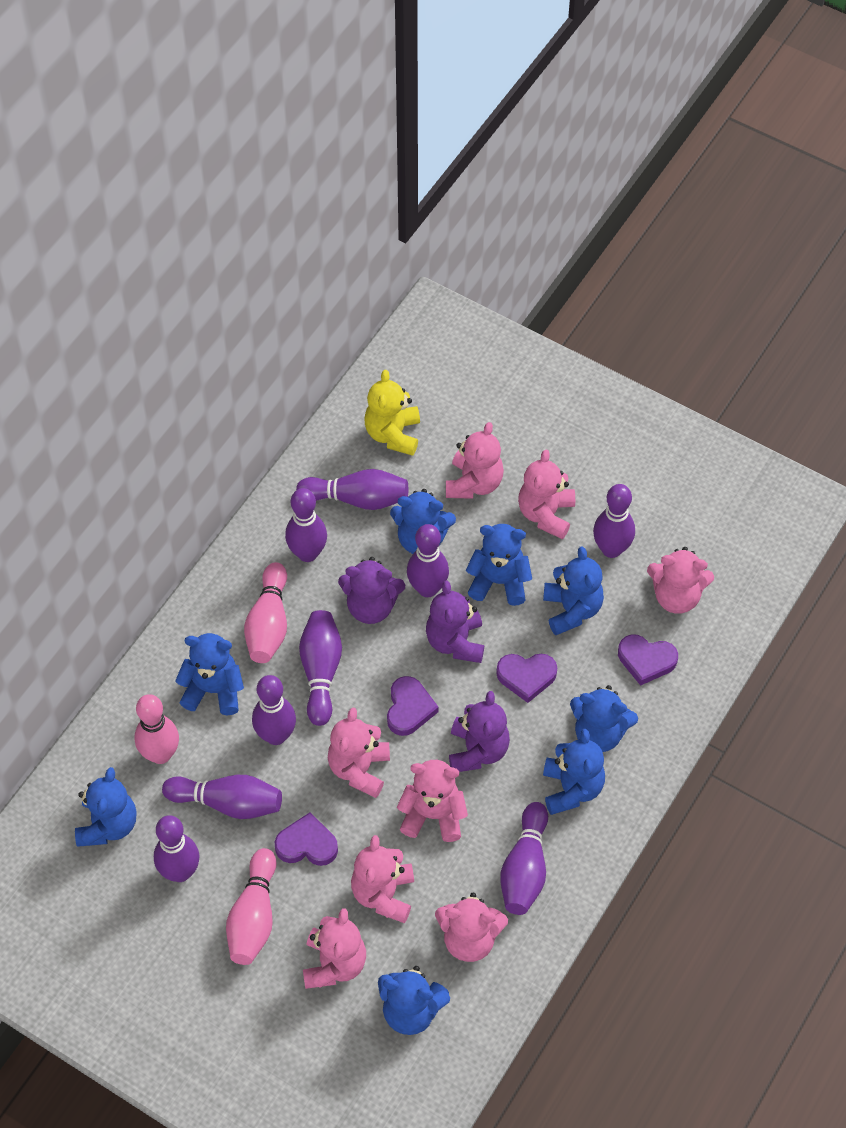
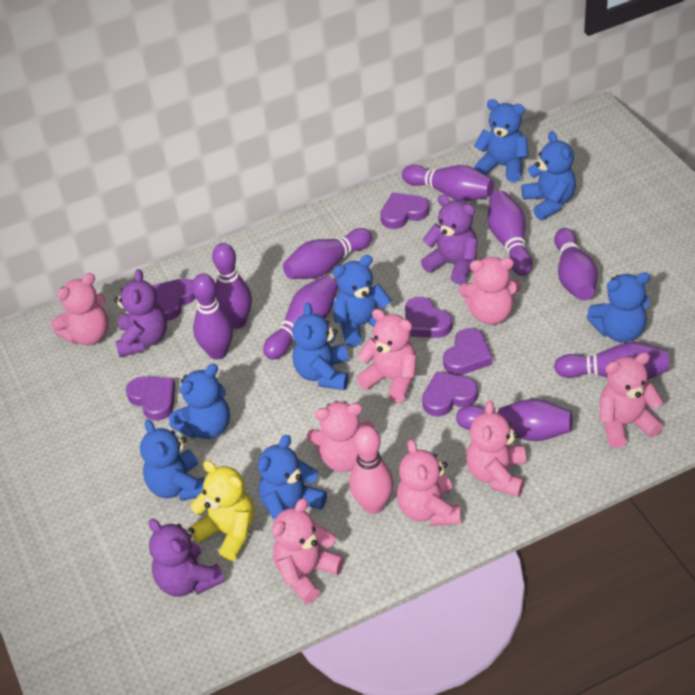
pink bowling pin: 3 -> 1
purple heart: 4 -> 6

